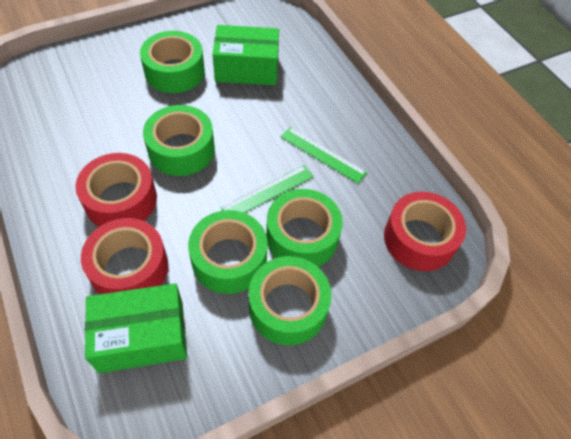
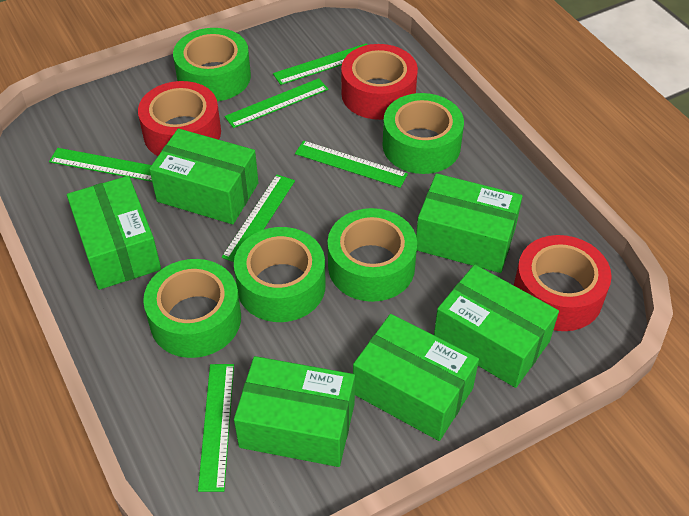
green box: 2 -> 6
green ruler: 2 -> 6

